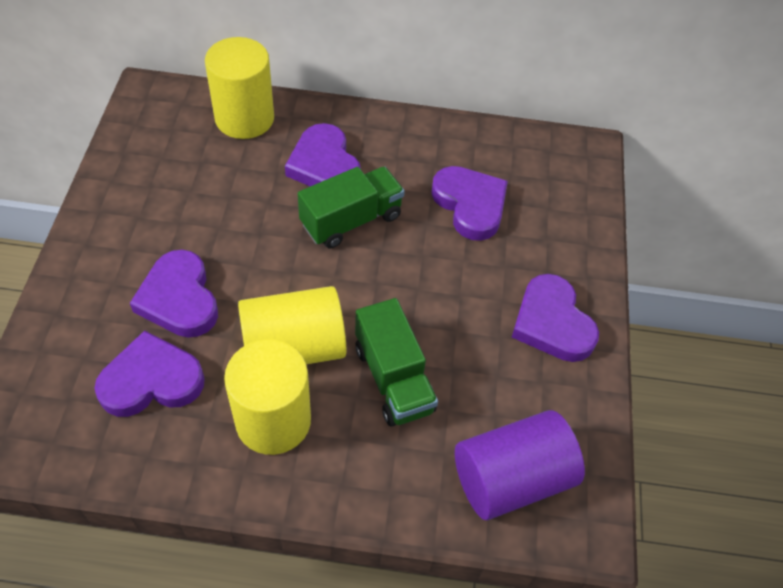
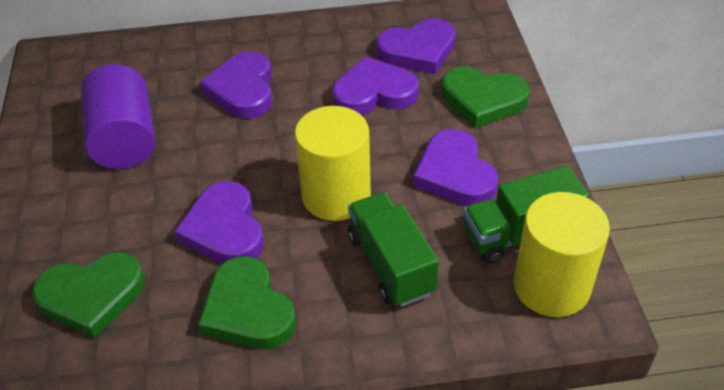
green heart: 0 -> 3
yellow cylinder: 3 -> 2

